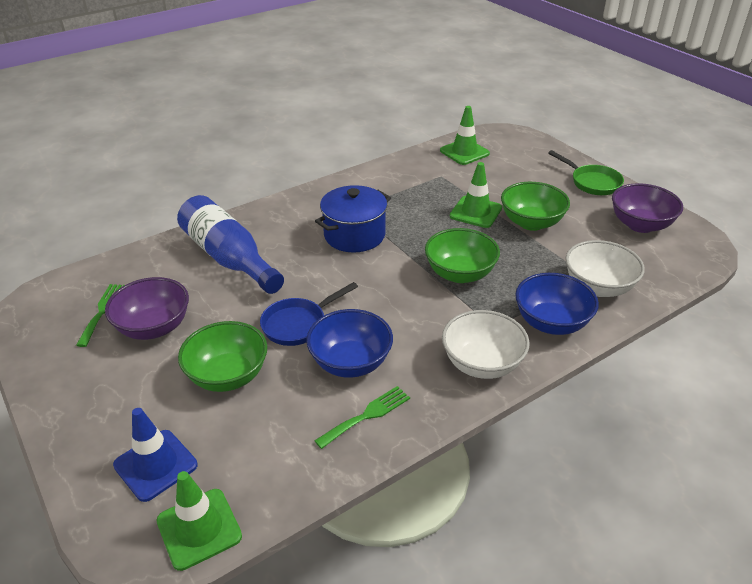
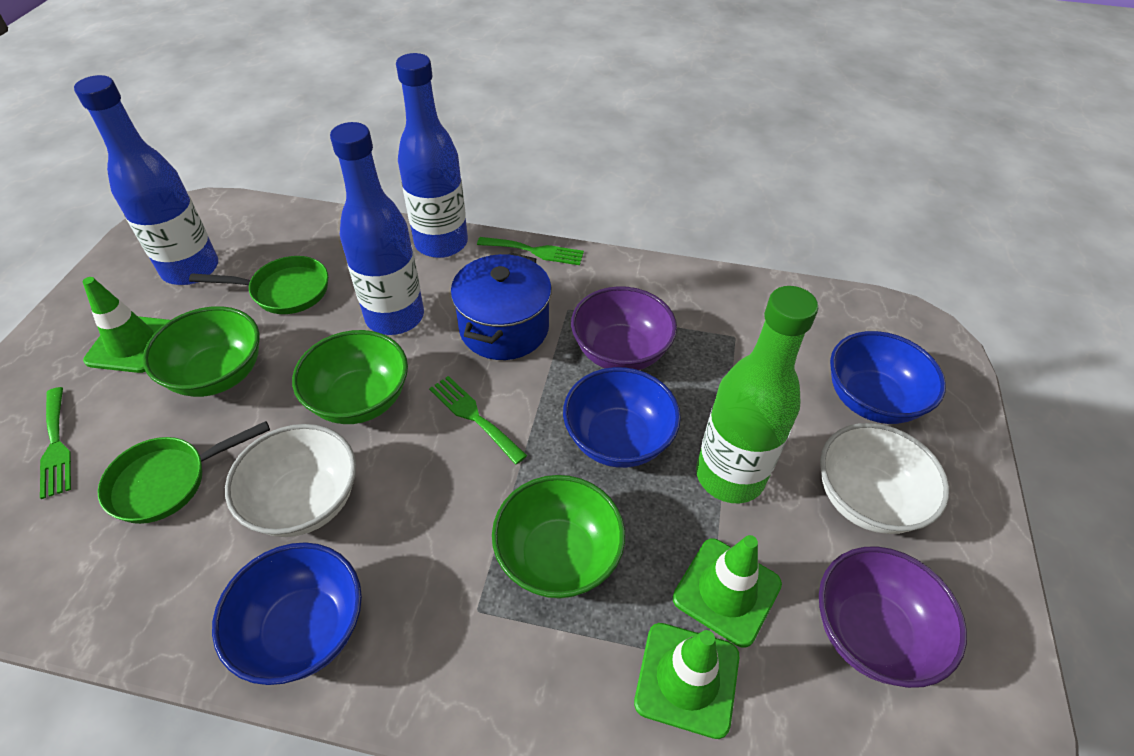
blue bottle: 1 -> 3
blue bowl: 2 -> 3
blue pan: 1 -> 0
blue traffic cone: 1 -> 0
green bottle: 0 -> 1
green fork: 2 -> 3
green pan: 1 -> 2

